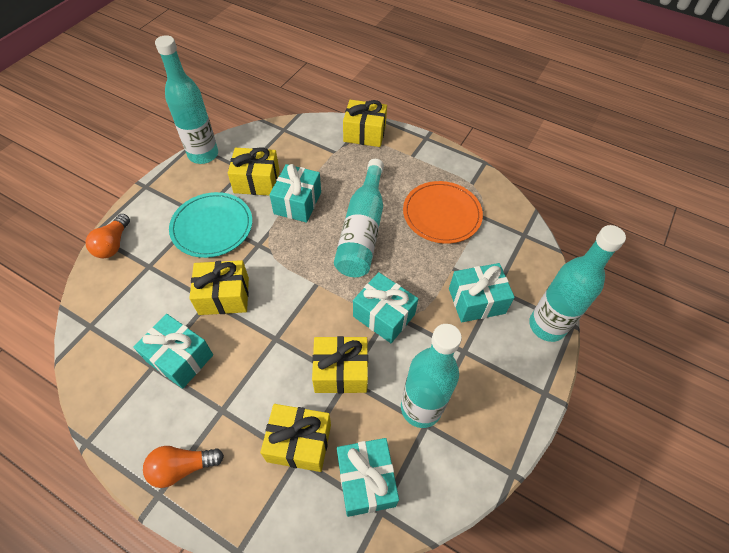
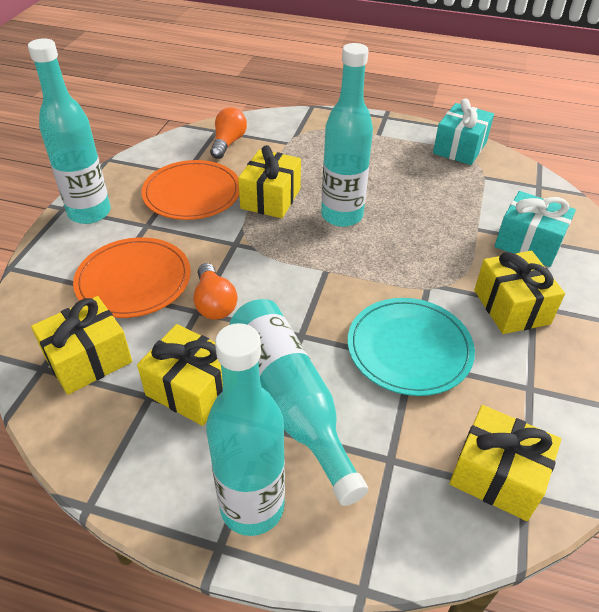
orange plate: 1 -> 2
turquoise gift: 5 -> 2

